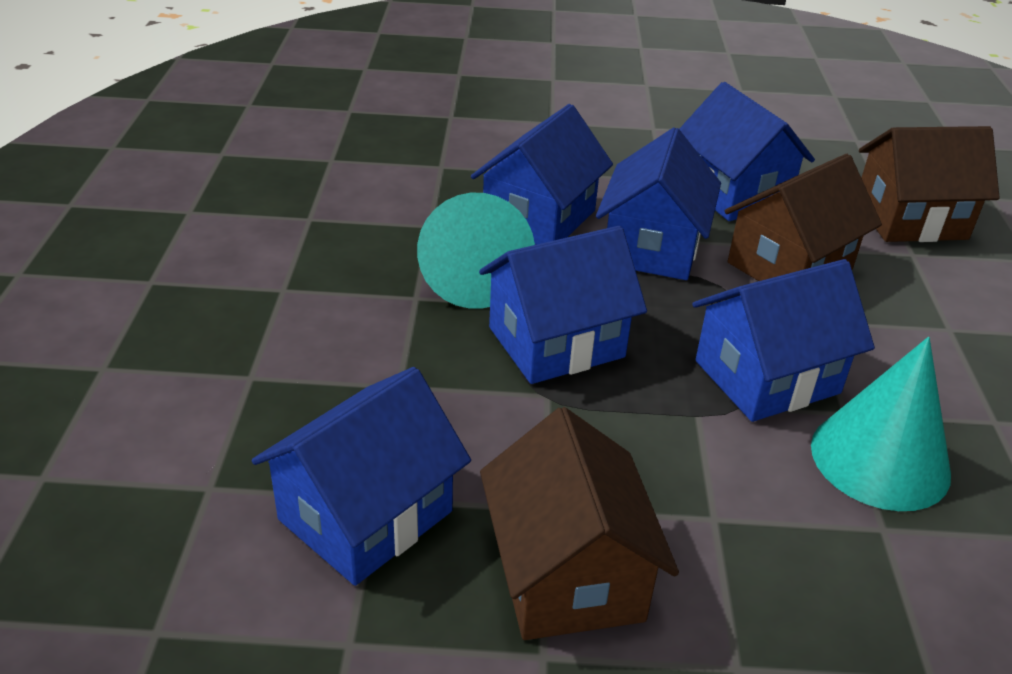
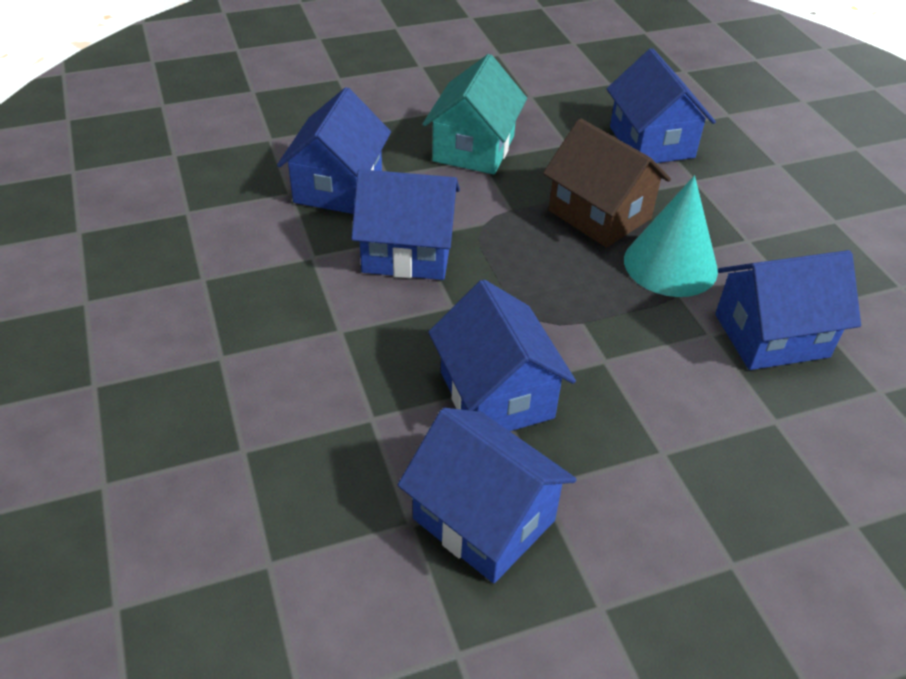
brown house: 3 -> 1
turquoise cone: 2 -> 1
turquoise house: 0 -> 1

